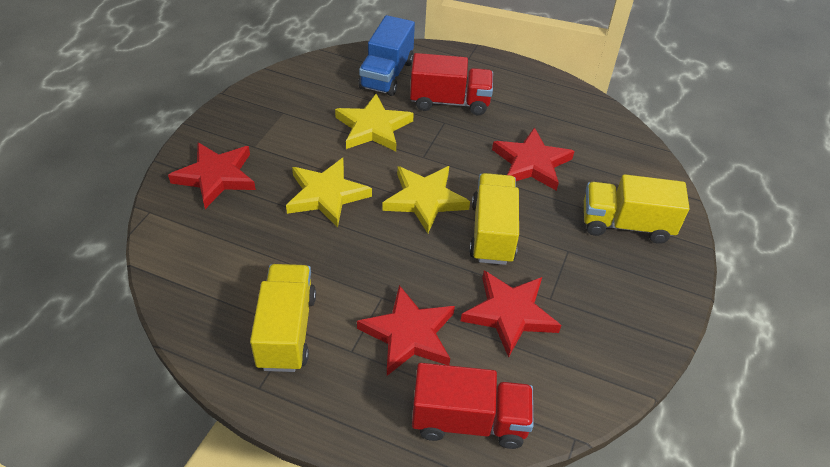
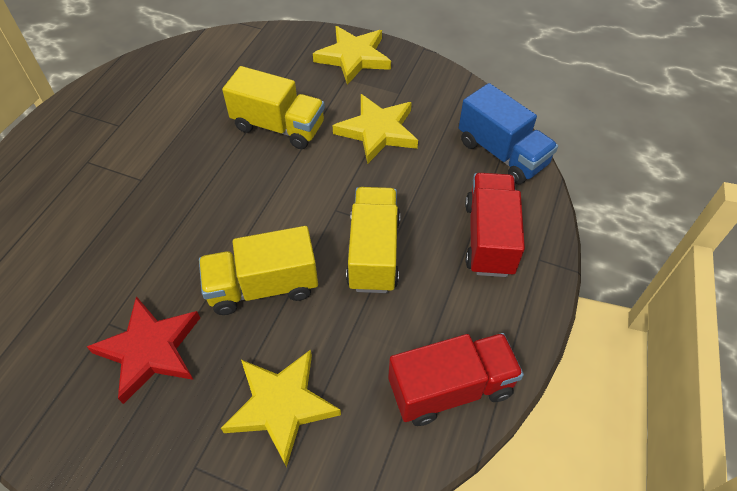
red star: 4 -> 1

